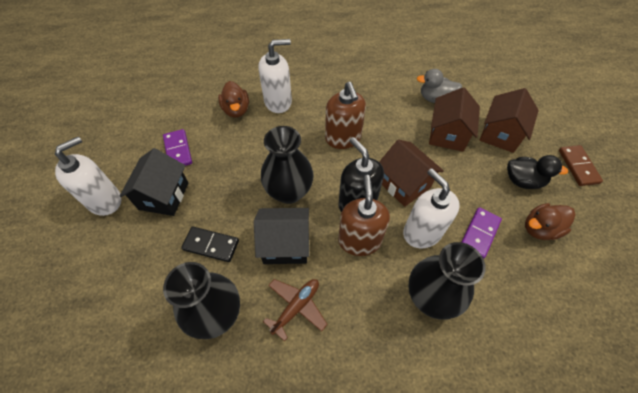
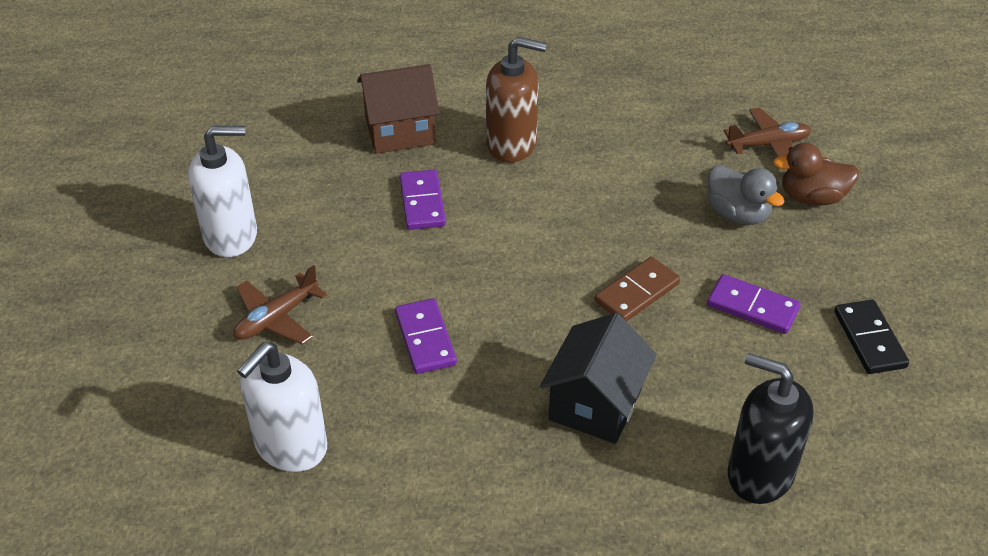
black duck: 1 -> 0
black house: 2 -> 1
black vase: 3 -> 0
brown duck: 2 -> 1
brown house: 3 -> 1
brown plane: 1 -> 2
brown soap dispenser: 2 -> 1
purple domino: 2 -> 3
white soap dispenser: 3 -> 2

